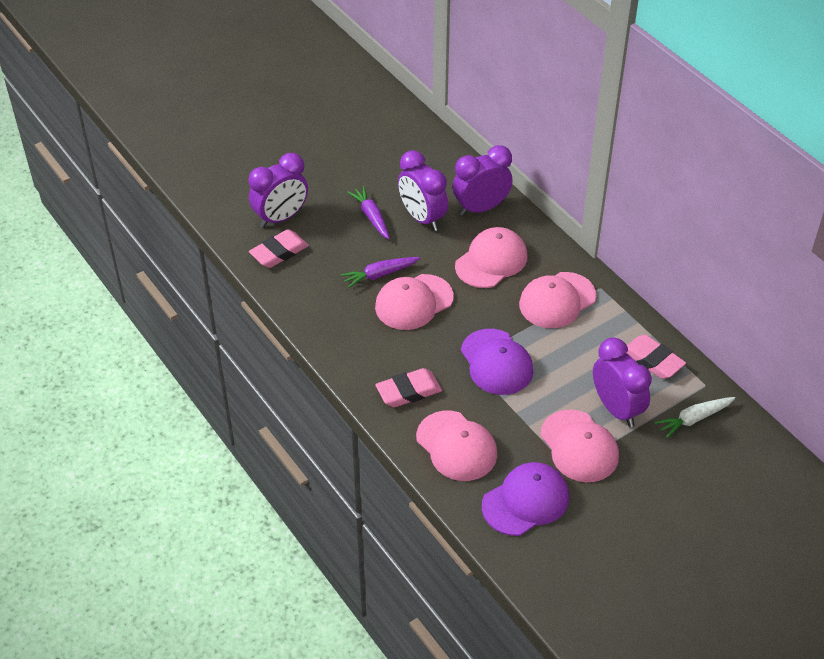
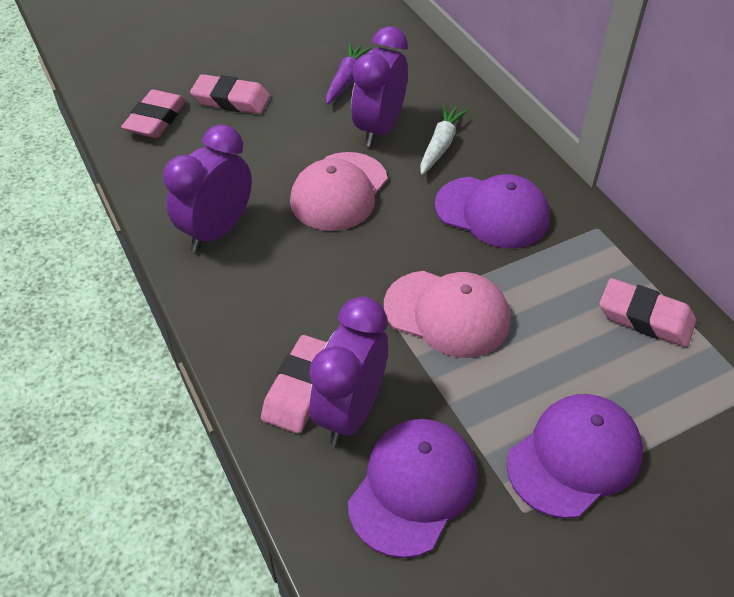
pink cap: 5 -> 2
pink eraser: 3 -> 4
purple cap: 2 -> 3
purple carrot: 2 -> 1
purple clock: 4 -> 3

